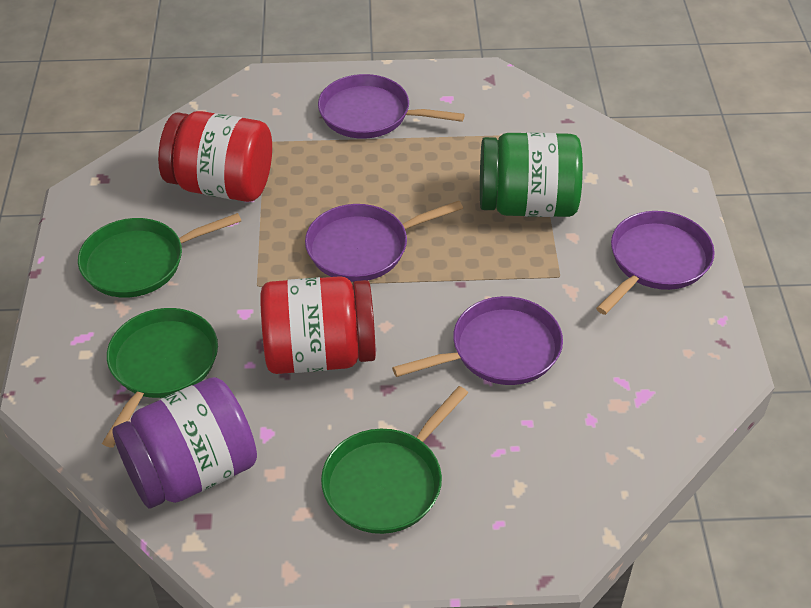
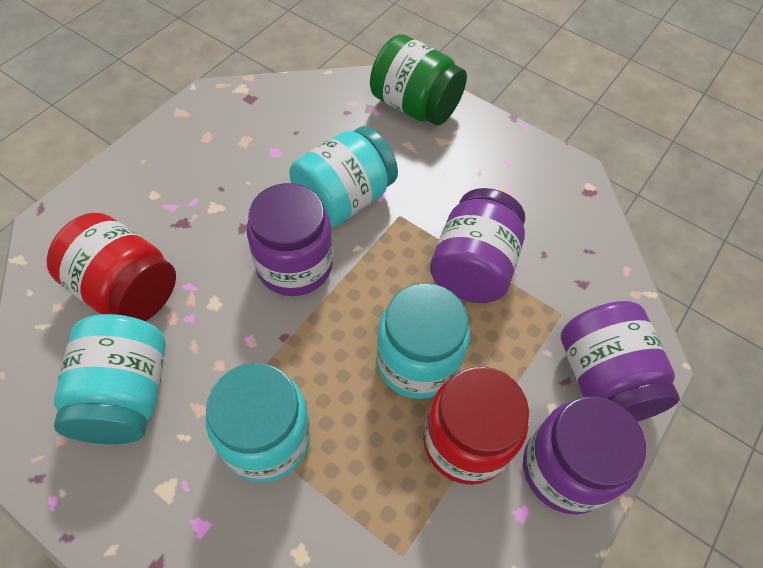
green pan: 3 -> 0
purple jar: 1 -> 4
purple pan: 4 -> 0
turquoise jar: 0 -> 4

